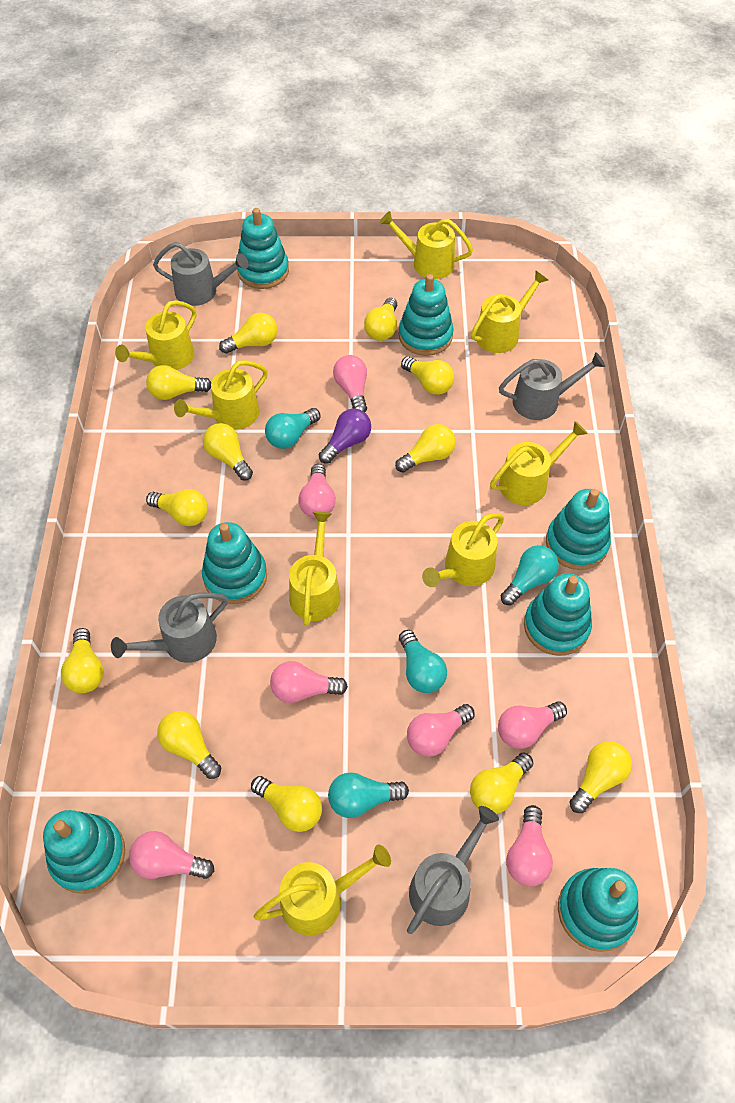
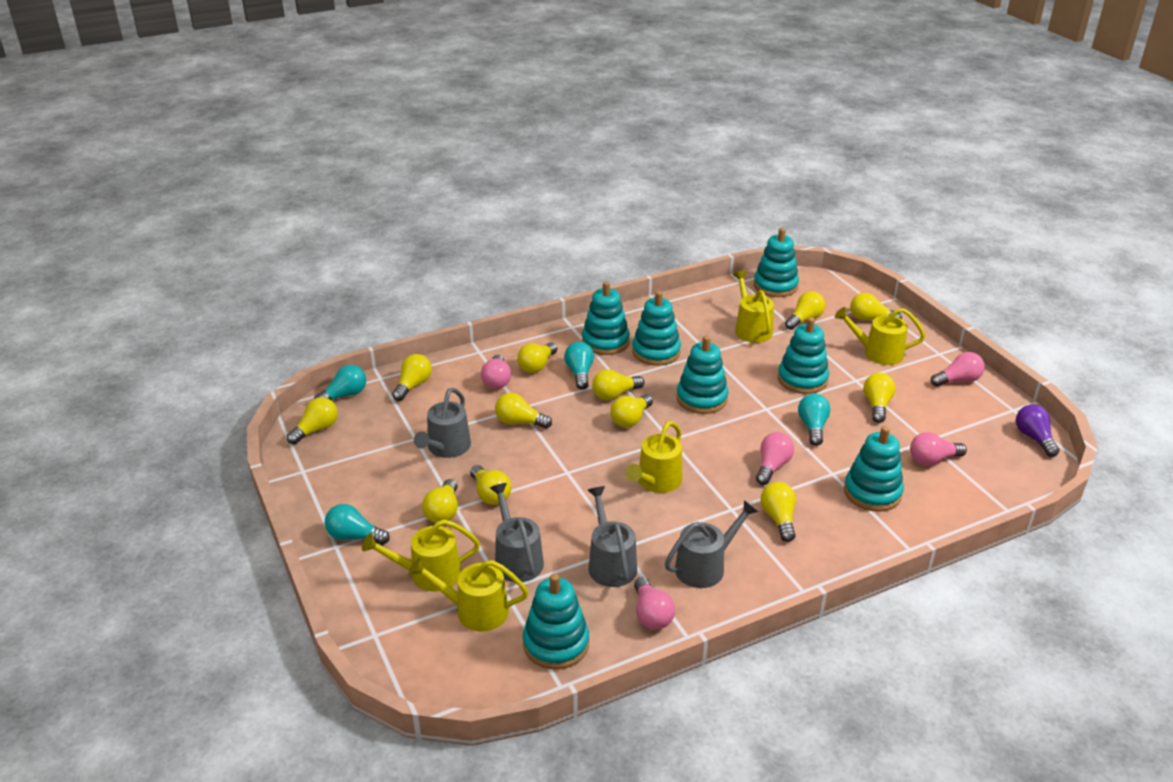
pink light bulb: 7 -> 5
yellow watering can: 8 -> 5

